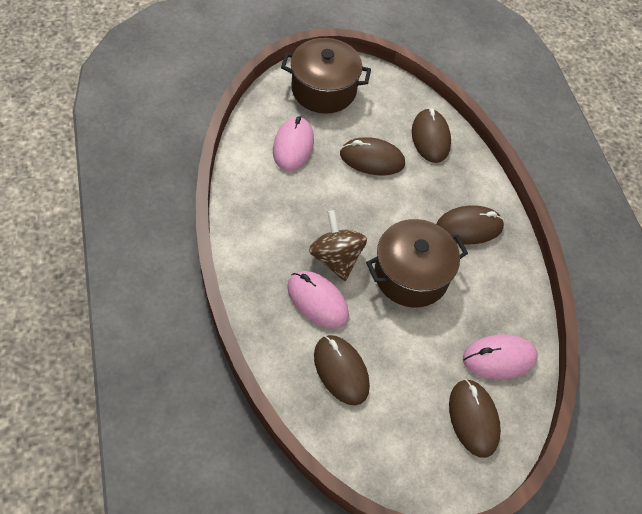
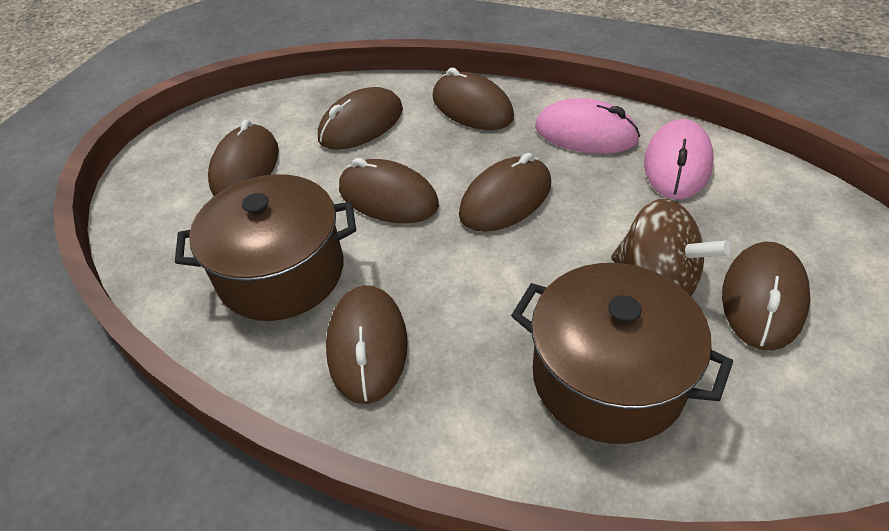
brown mouse: 5 -> 7
pink mouse: 3 -> 2

